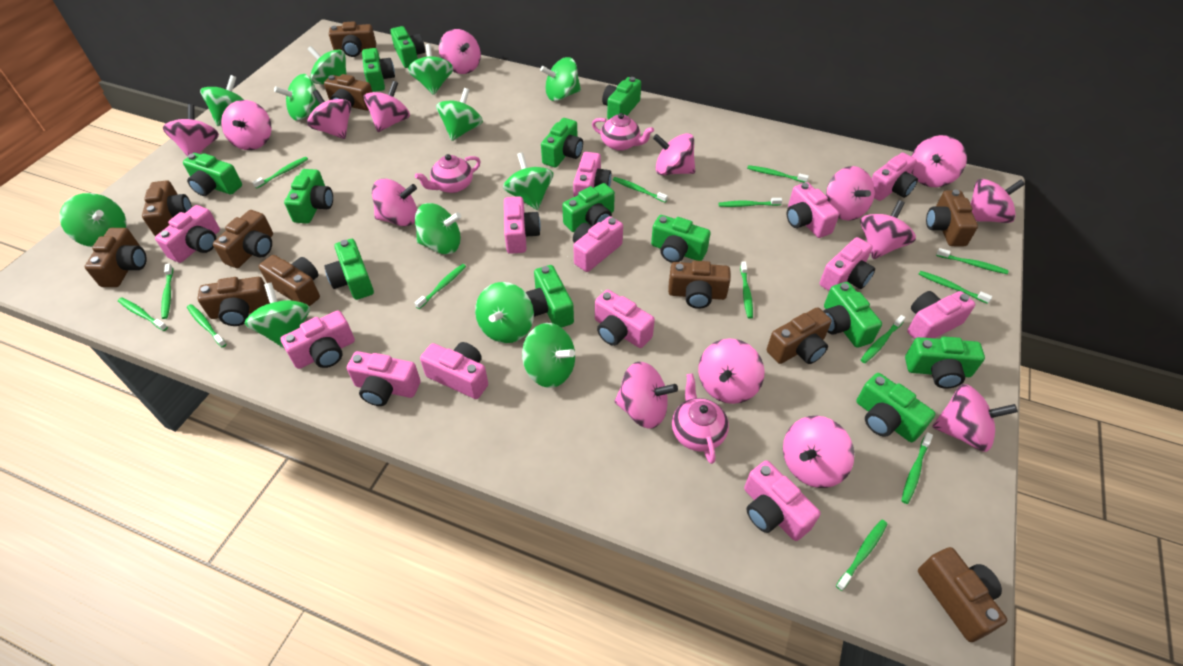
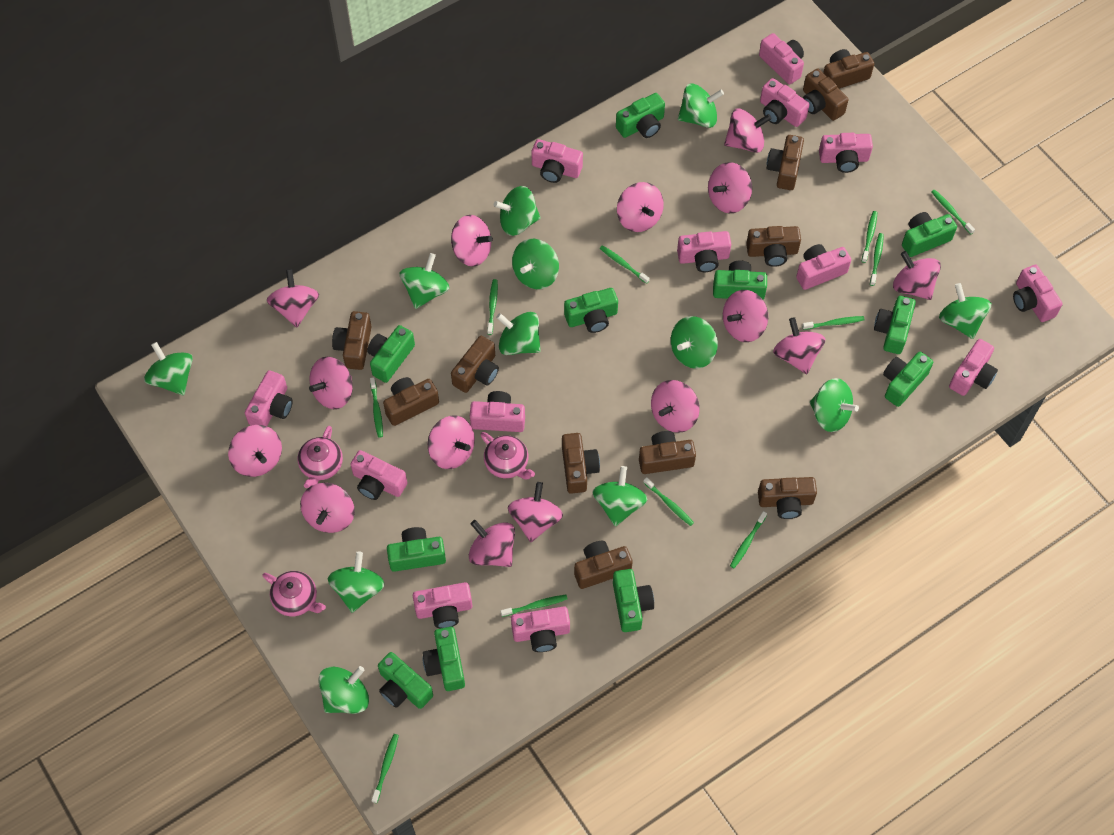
green camera: 13 -> 11
green toothbrush: 14 -> 11

